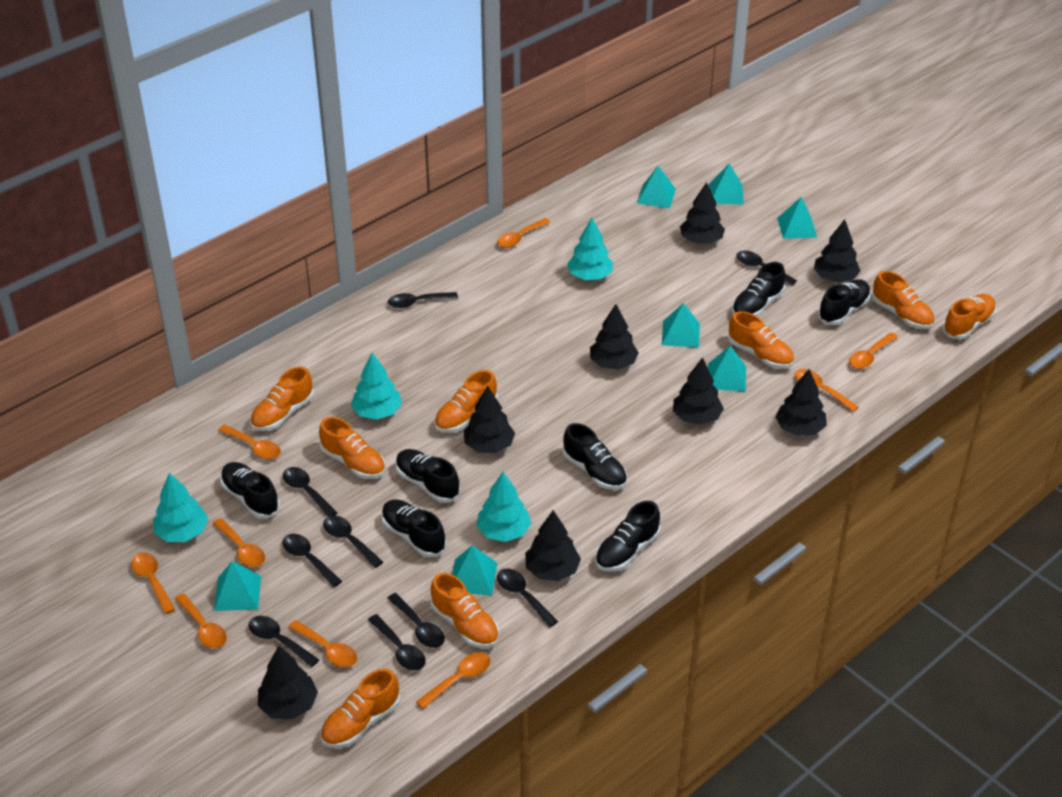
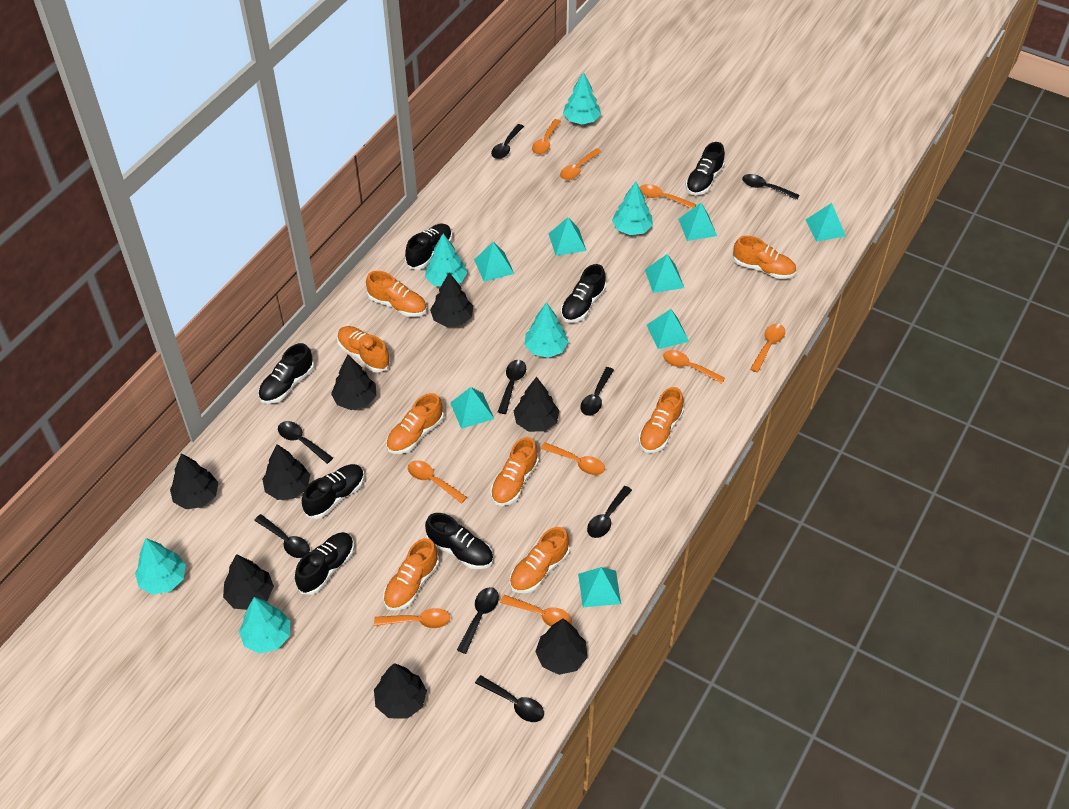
turquoise pyramid: 7 -> 8
turquoise tree: 4 -> 6

